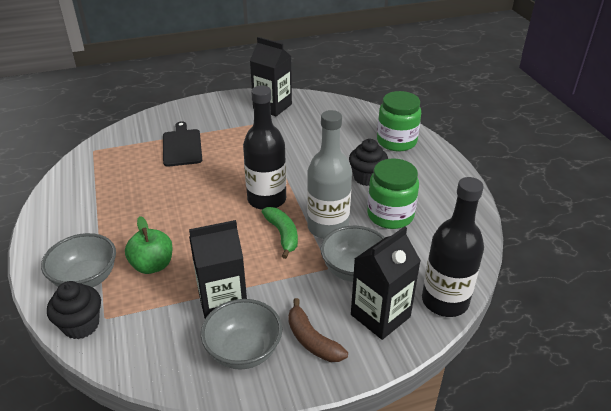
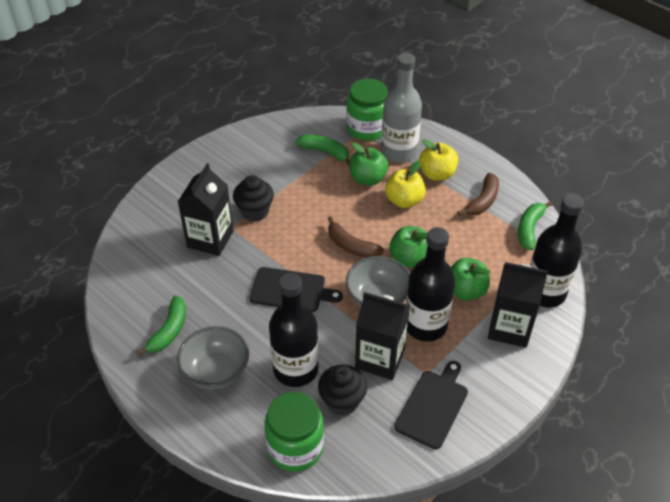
black bottle: 2 -> 3
black cutting board: 1 -> 2
brown banana: 1 -> 2
green apple: 1 -> 3
green banana: 1 -> 3
grey bowl: 3 -> 2
yellow apple: 0 -> 2

